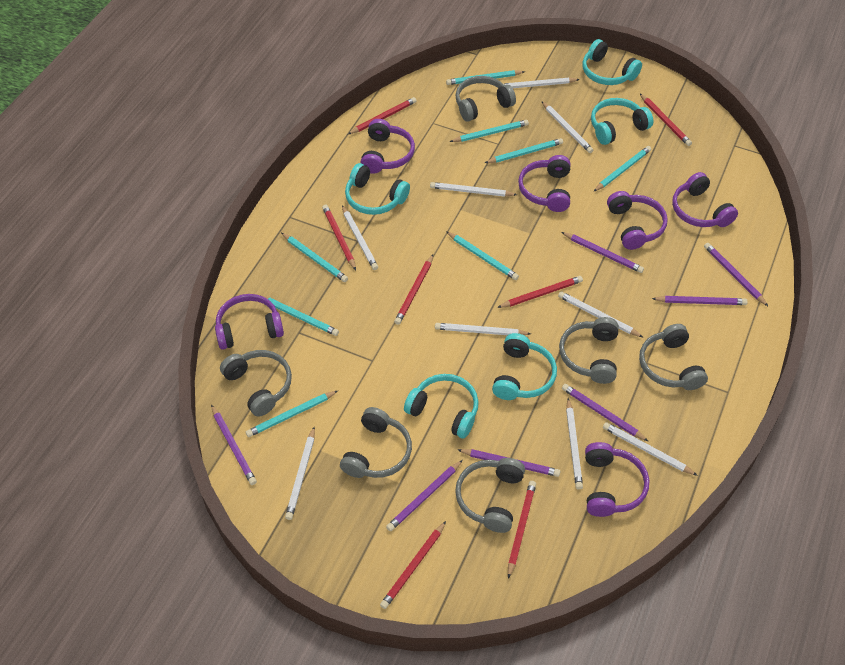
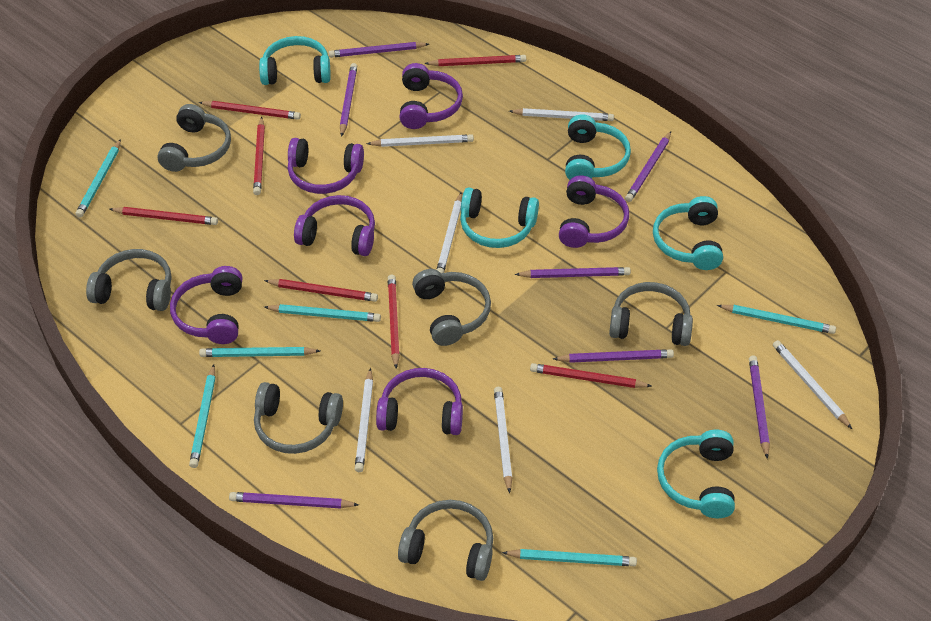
turquoise pencil: 8 -> 6
white pencil: 9 -> 6

